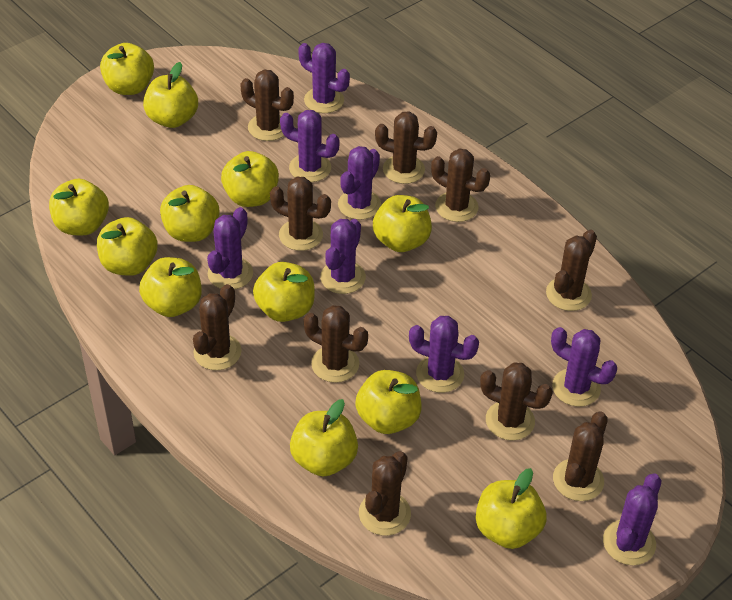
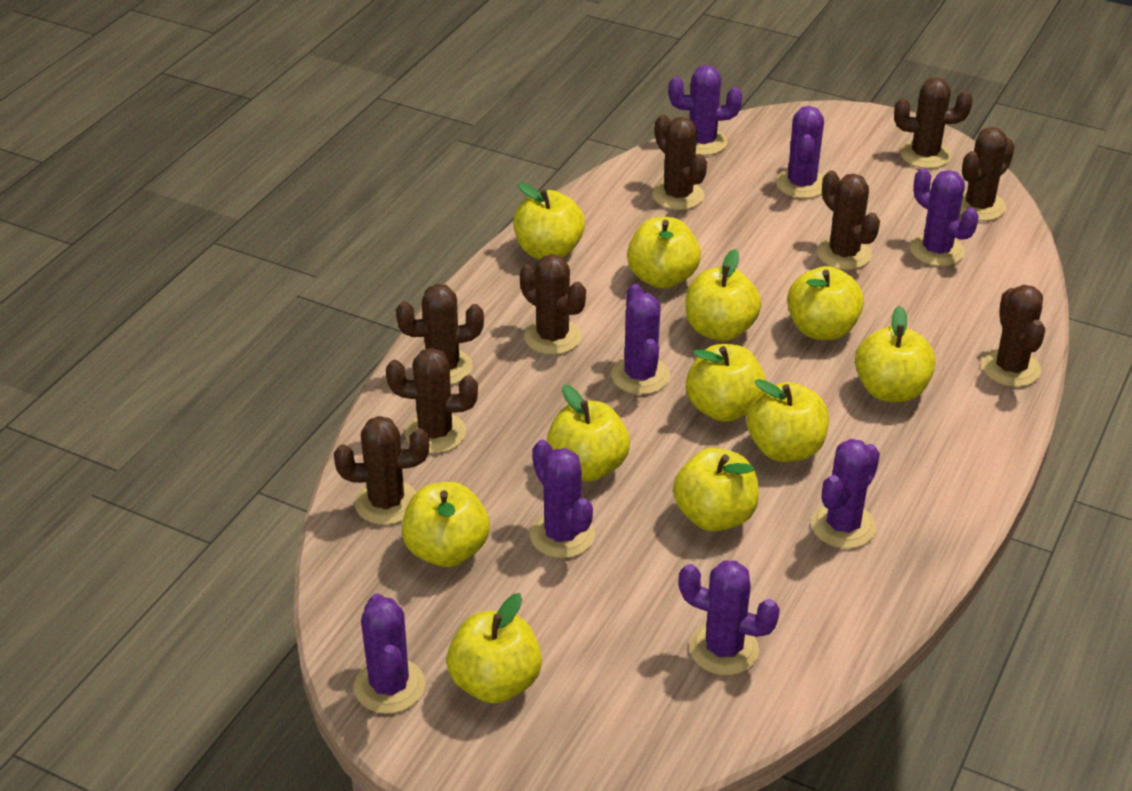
brown cactus: 10 -> 9
yellow apple: 12 -> 11

